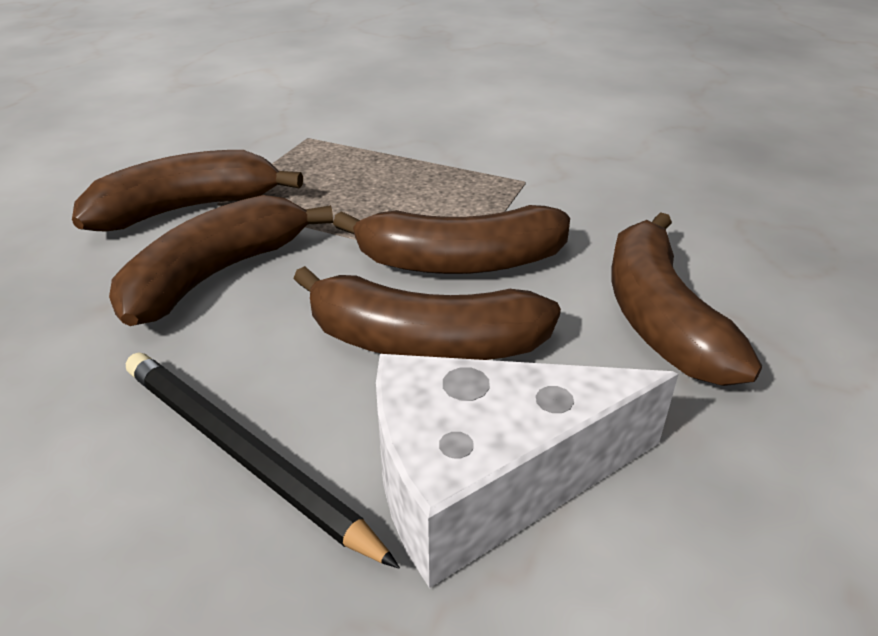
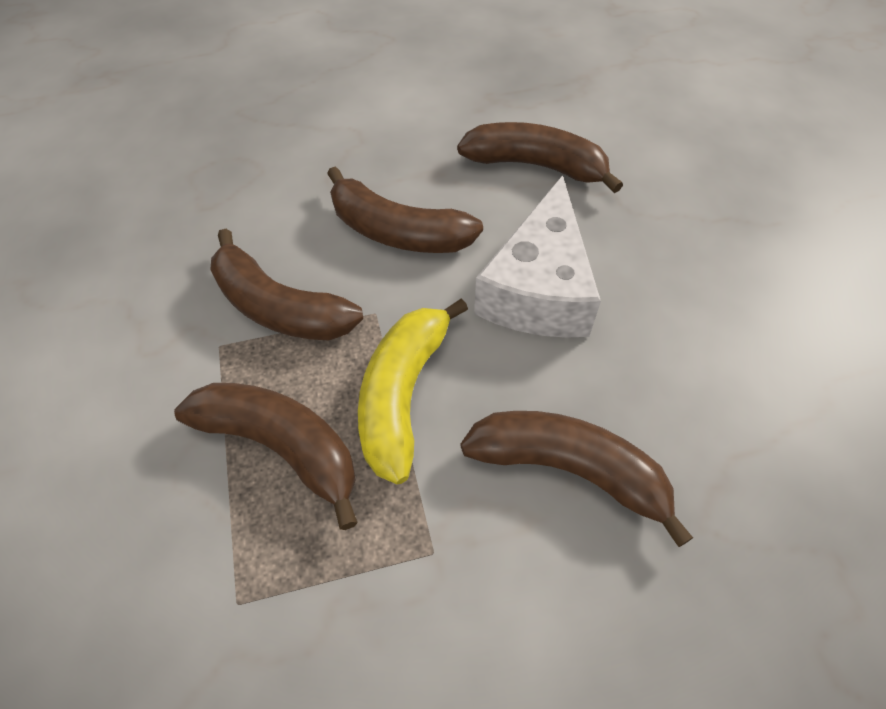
black pencil: 1 -> 0
yellow banana: 0 -> 1

